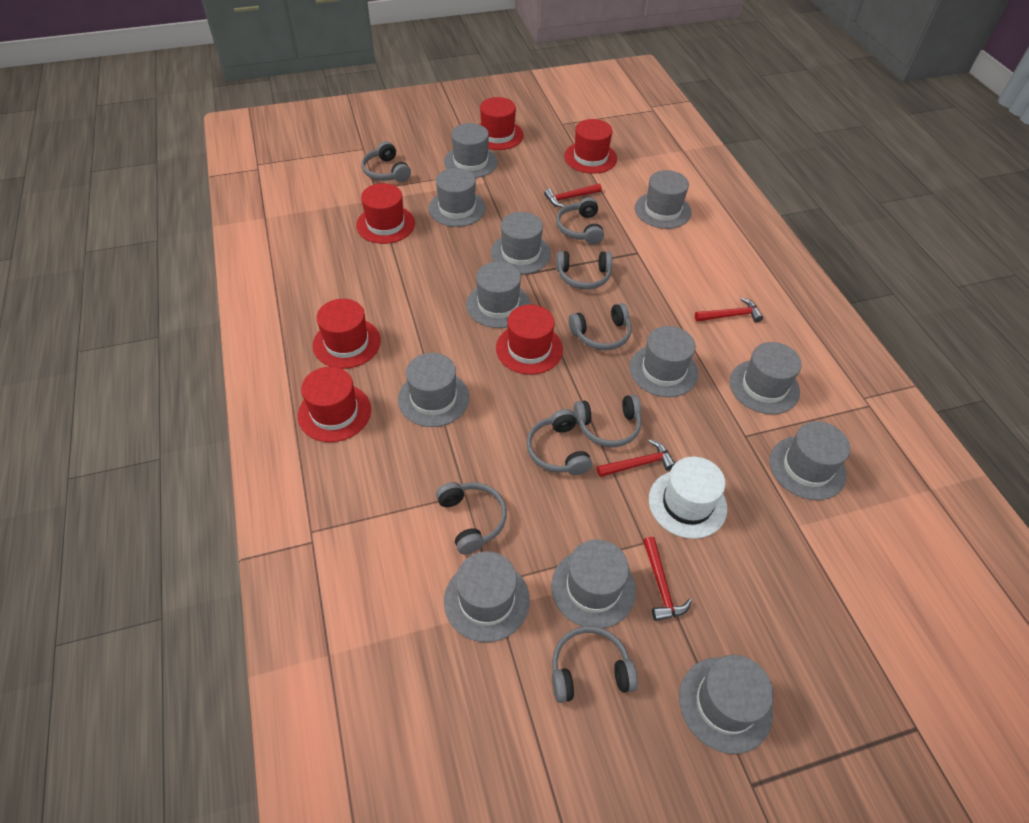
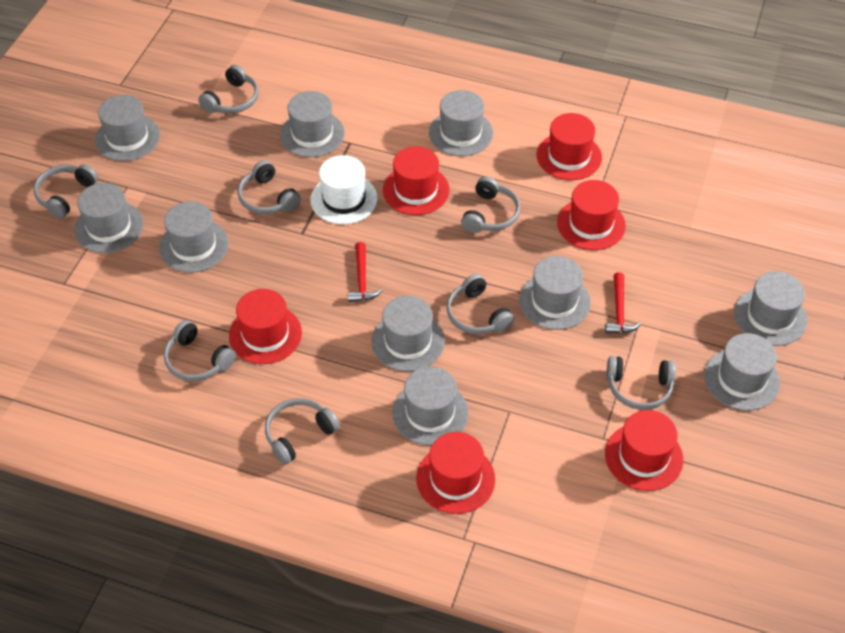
grey hat: 12 -> 10
red hammer: 4 -> 2

